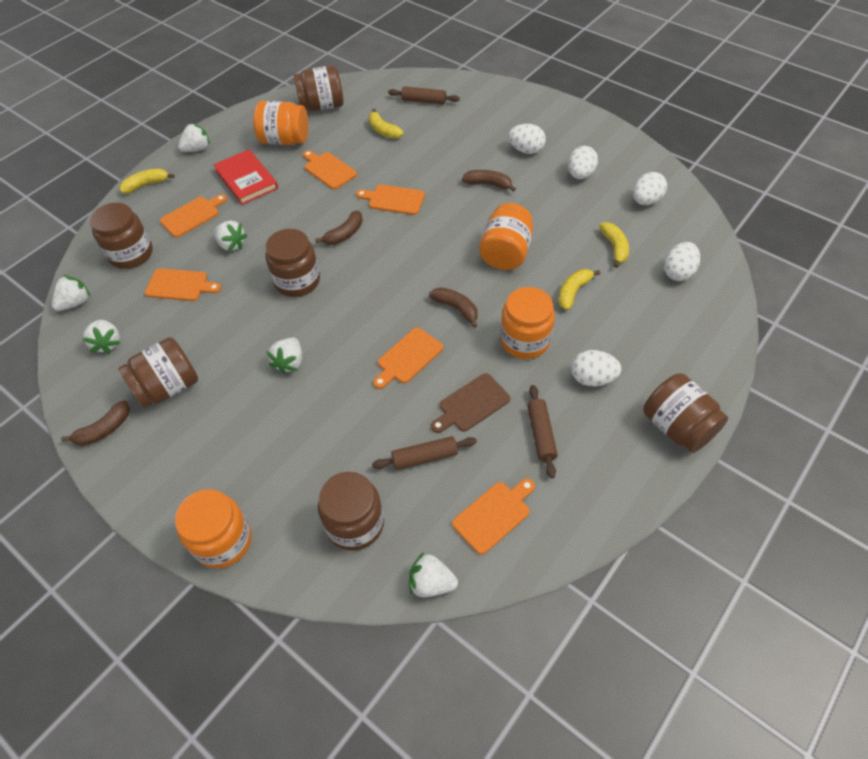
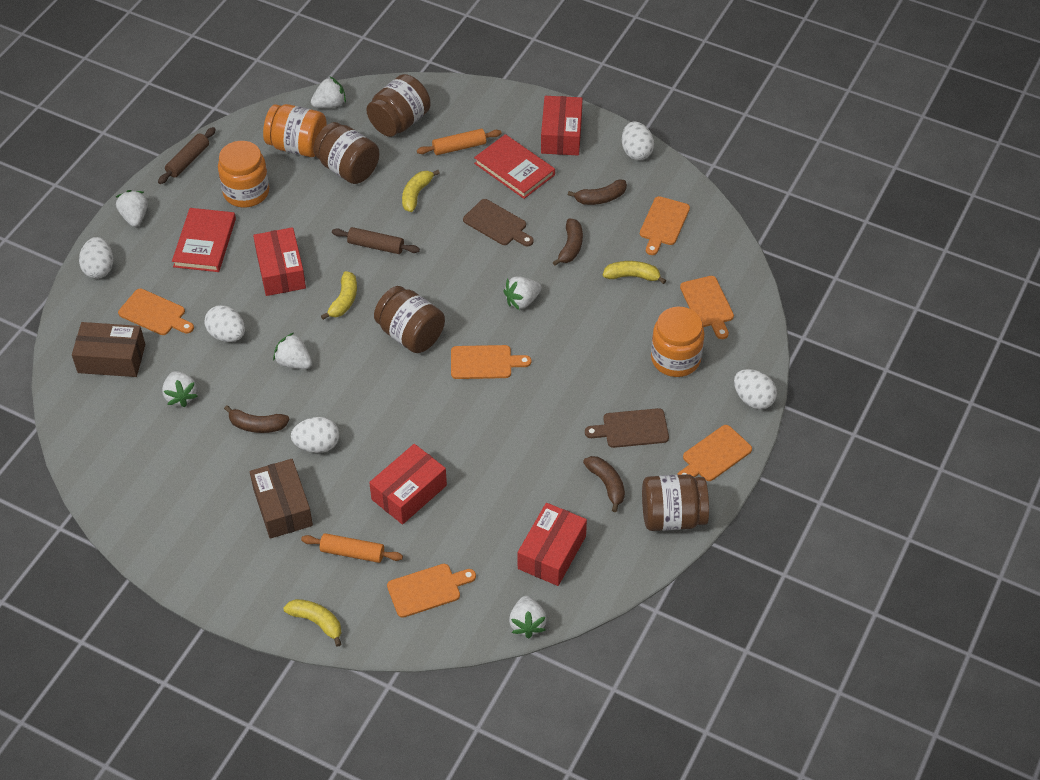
brown box: 0 -> 2
brown cutting board: 1 -> 2
brown jar: 6 -> 4
brown rolling pin: 3 -> 2
orange jar: 4 -> 3
orange rolling pin: 0 -> 2
red book: 1 -> 2
red box: 0 -> 4

